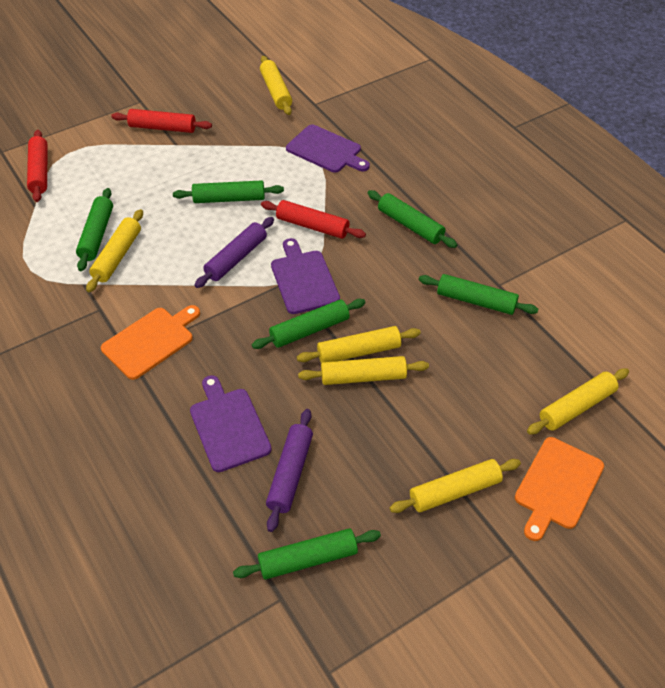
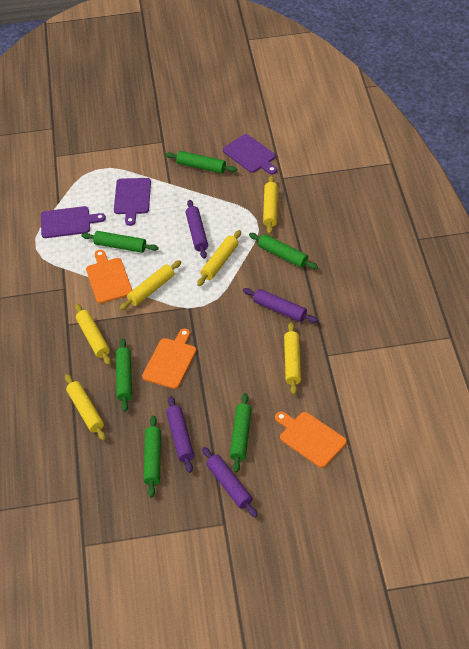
orange cutting board: 2 -> 3
purple rolling pin: 2 -> 4
red rolling pin: 3 -> 0

